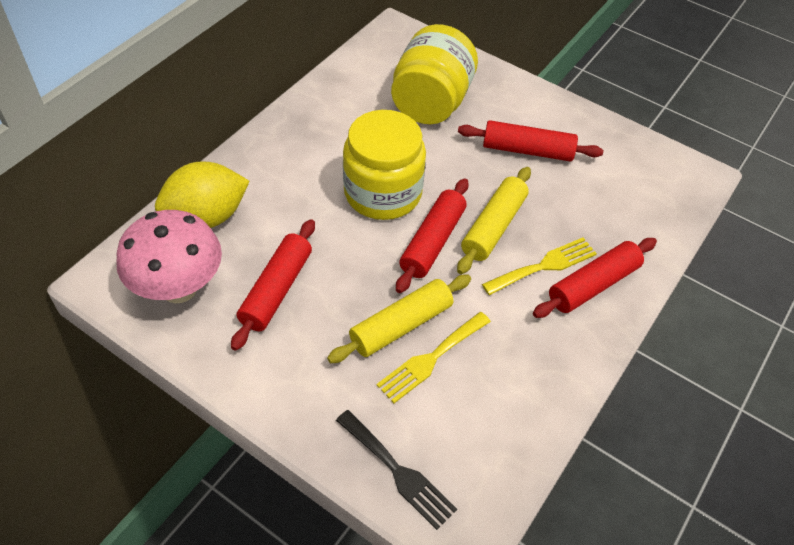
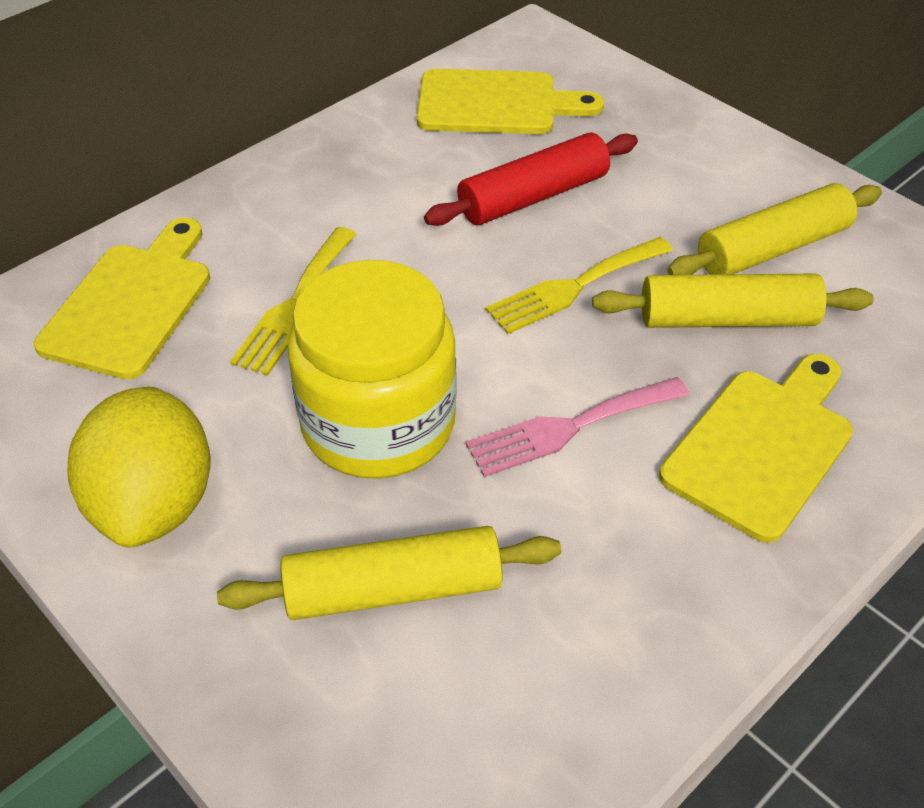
black fork: 1 -> 0
pink fork: 0 -> 1
pink mushroom: 1 -> 0
red rolling pin: 4 -> 1
yellow cutting board: 0 -> 3
yellow jar: 2 -> 1
yellow rolling pin: 2 -> 3

